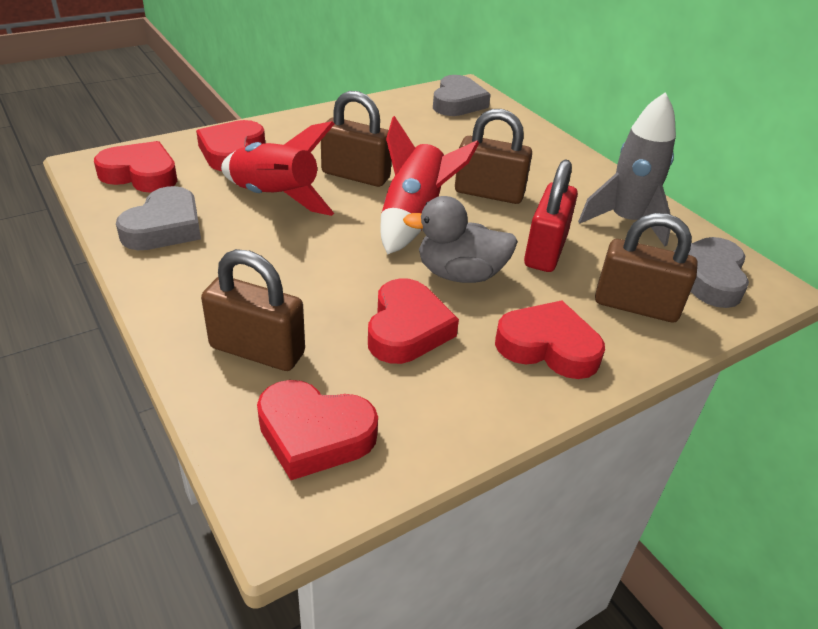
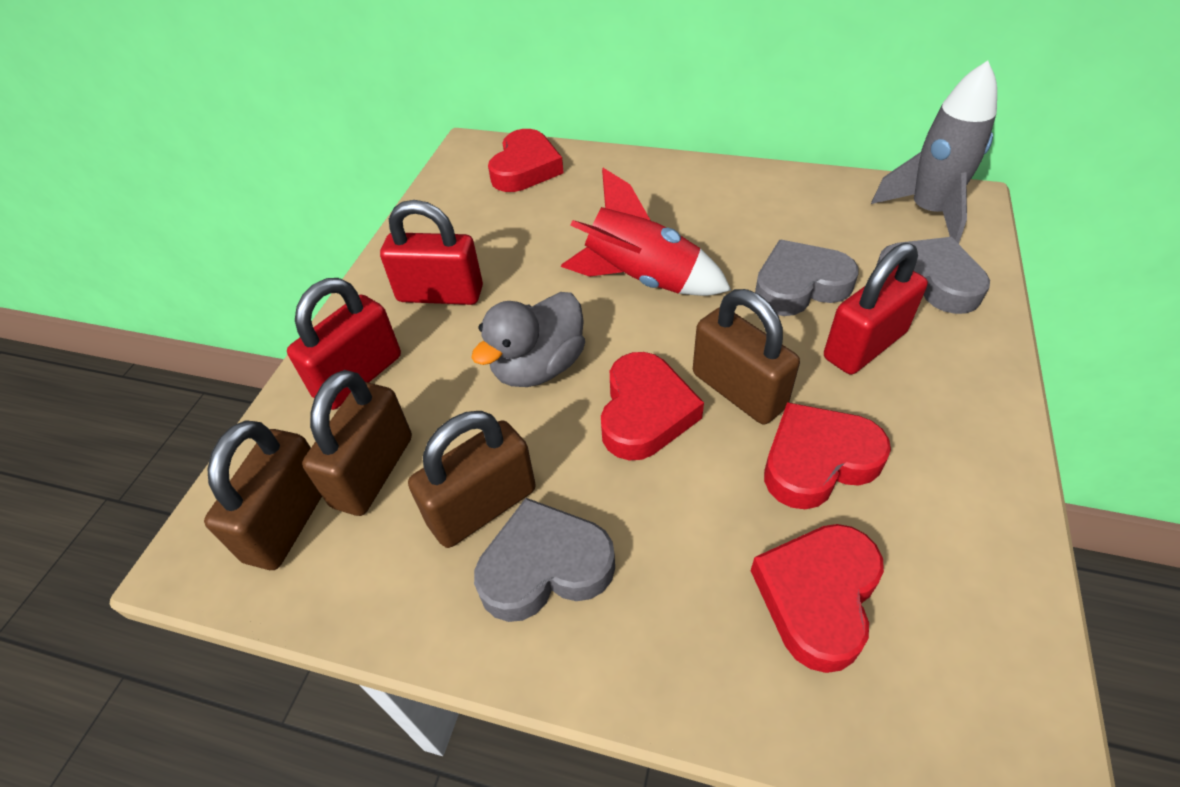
red heart: 5 -> 4
red padlock: 1 -> 3
red rocket: 2 -> 1

